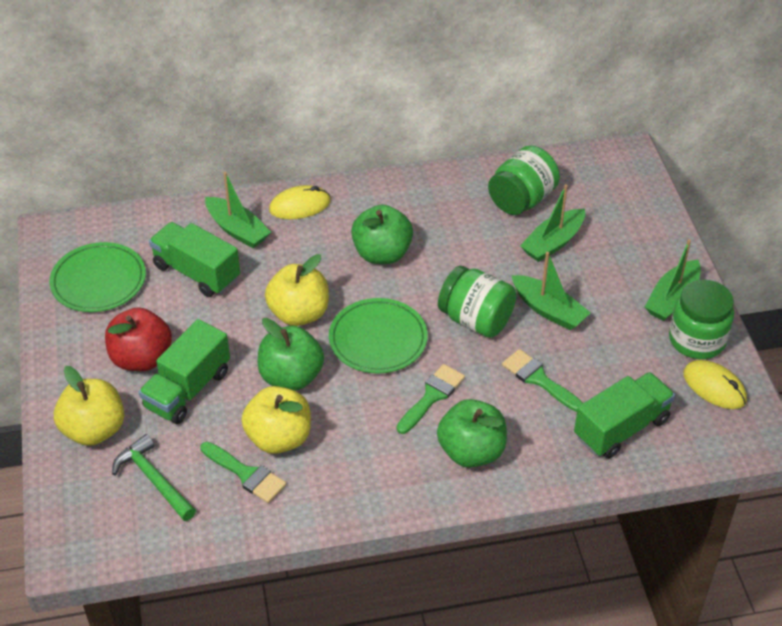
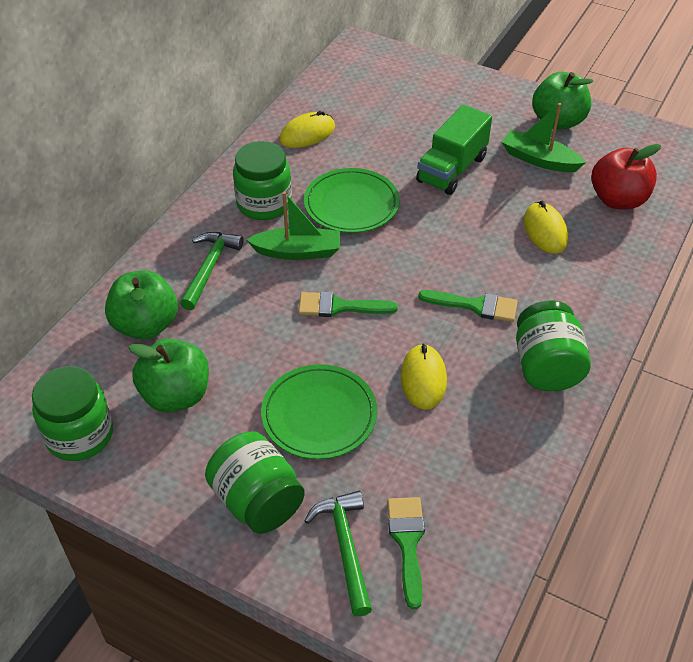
green boat: 4 -> 2
green hammer: 1 -> 2
green jar: 3 -> 4
green truck: 3 -> 1
yellow apple: 3 -> 0
yellow mouse: 2 -> 3

